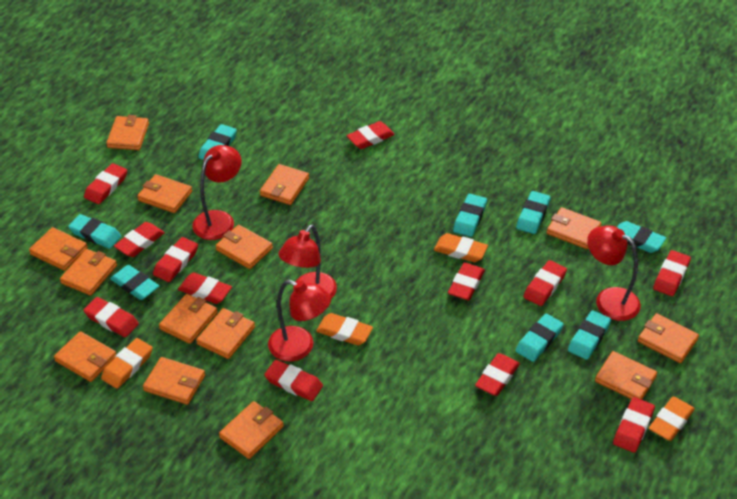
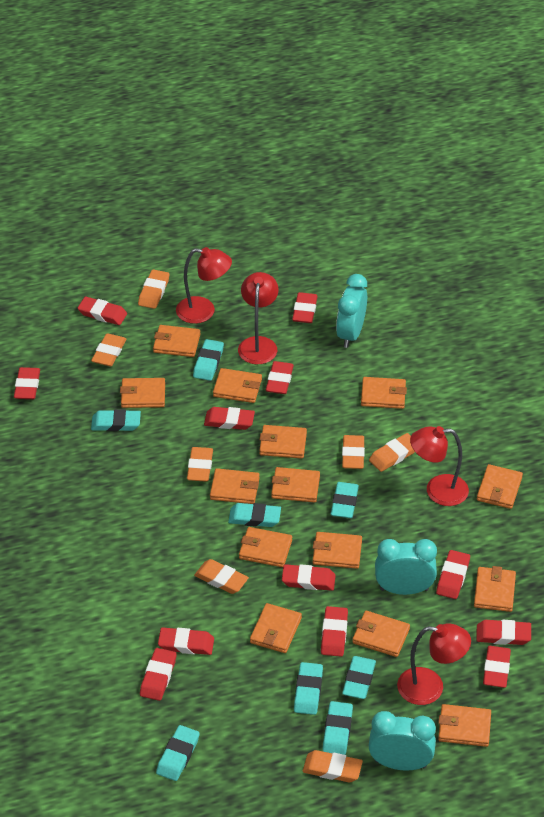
orange eraser: 4 -> 7
turquoise clock: 0 -> 3

